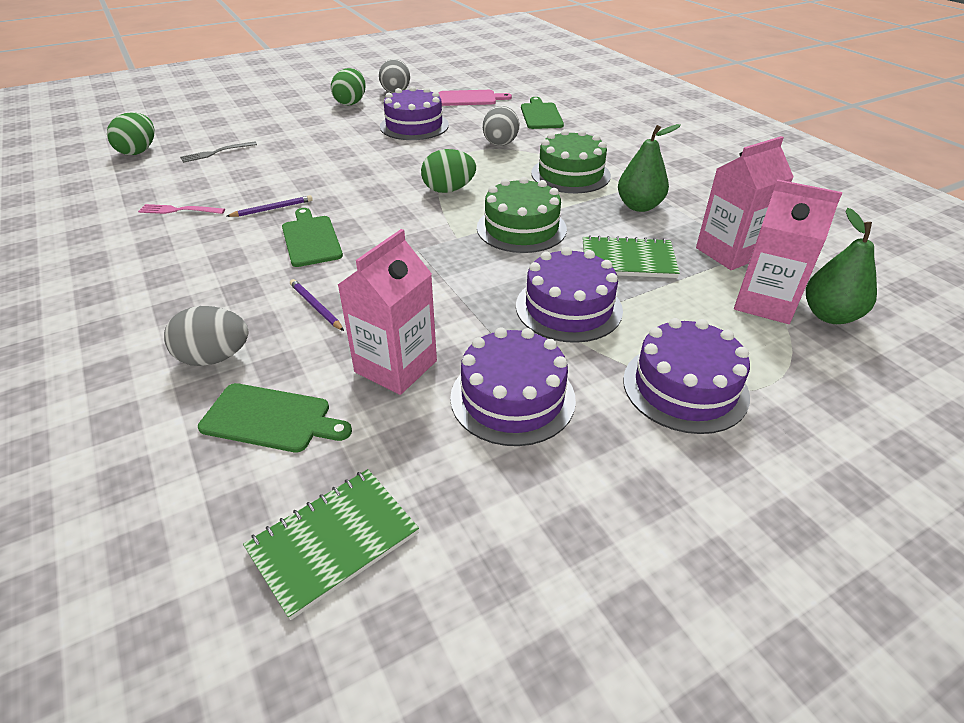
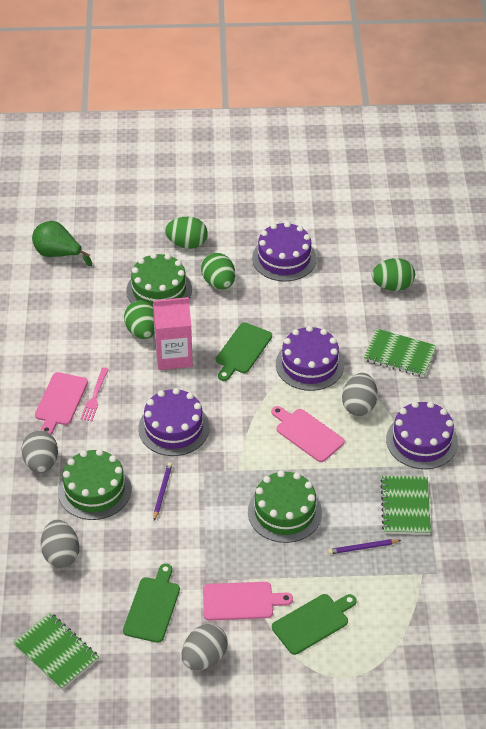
green cake: 2 -> 3
green egg: 3 -> 4
green notebook: 2 -> 3
green pear: 2 -> 1
grey egg: 3 -> 4
grey fork: 1 -> 0
pink carton: 3 -> 1
pink cutting board: 1 -> 3

